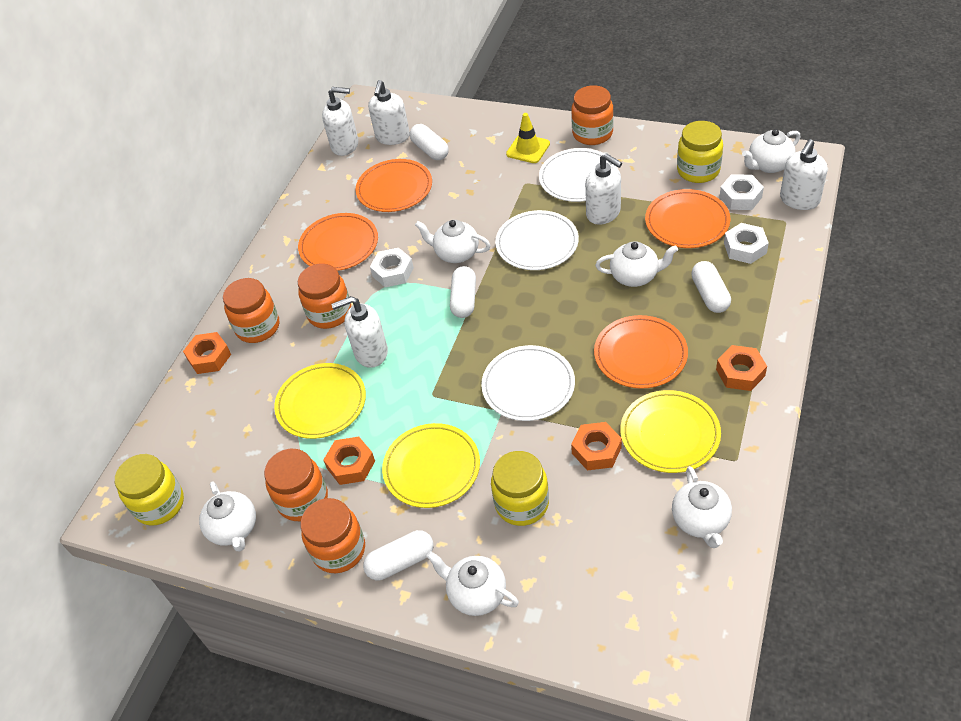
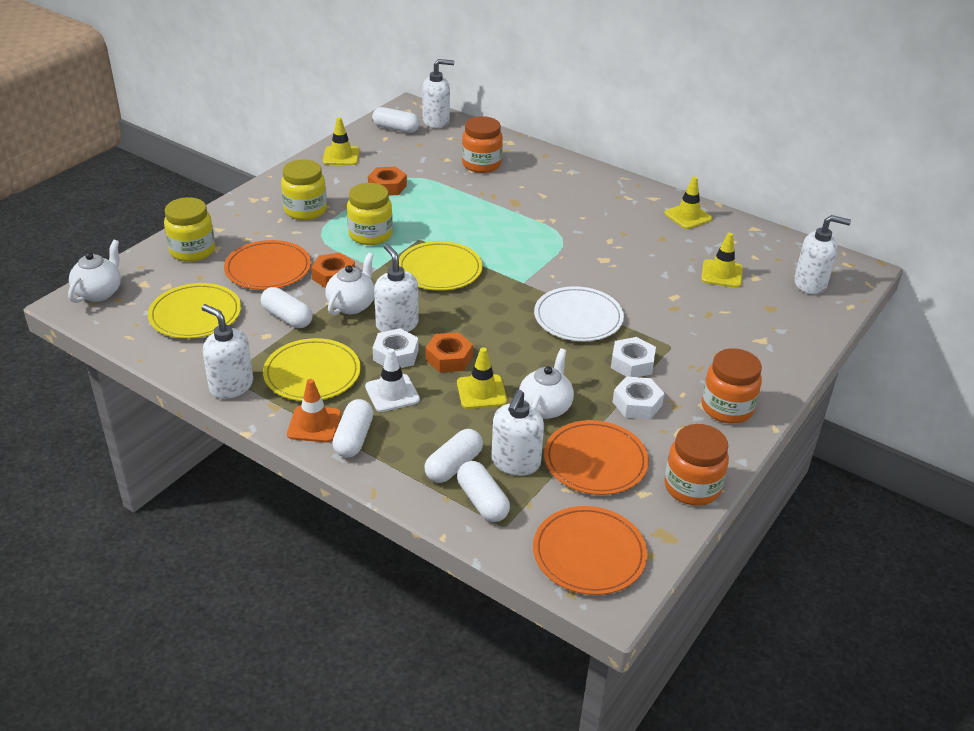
orange jar: 5 -> 3
orange nut: 4 -> 3
orange plate: 4 -> 3
orange traffic cone: 0 -> 1
white capsule: 4 -> 5
white plate: 3 -> 1
white teapot: 6 -> 3
white traffic cone: 0 -> 1
yellow traffic cone: 1 -> 4

